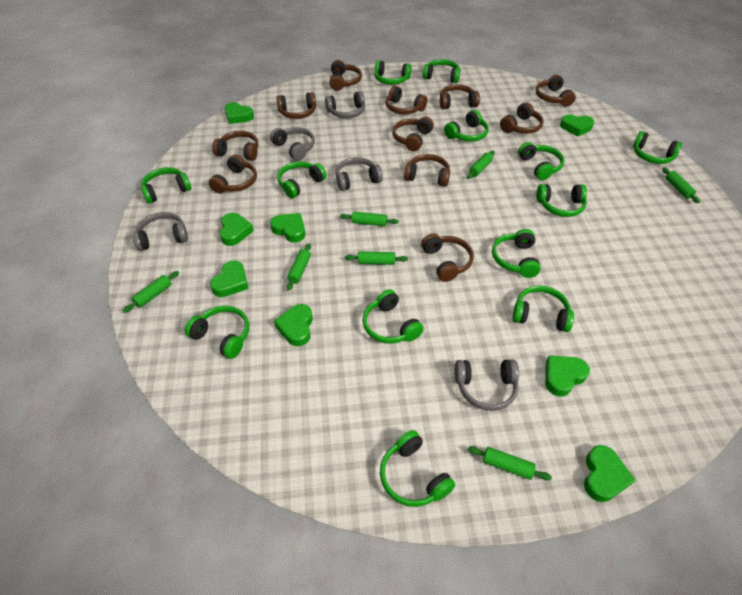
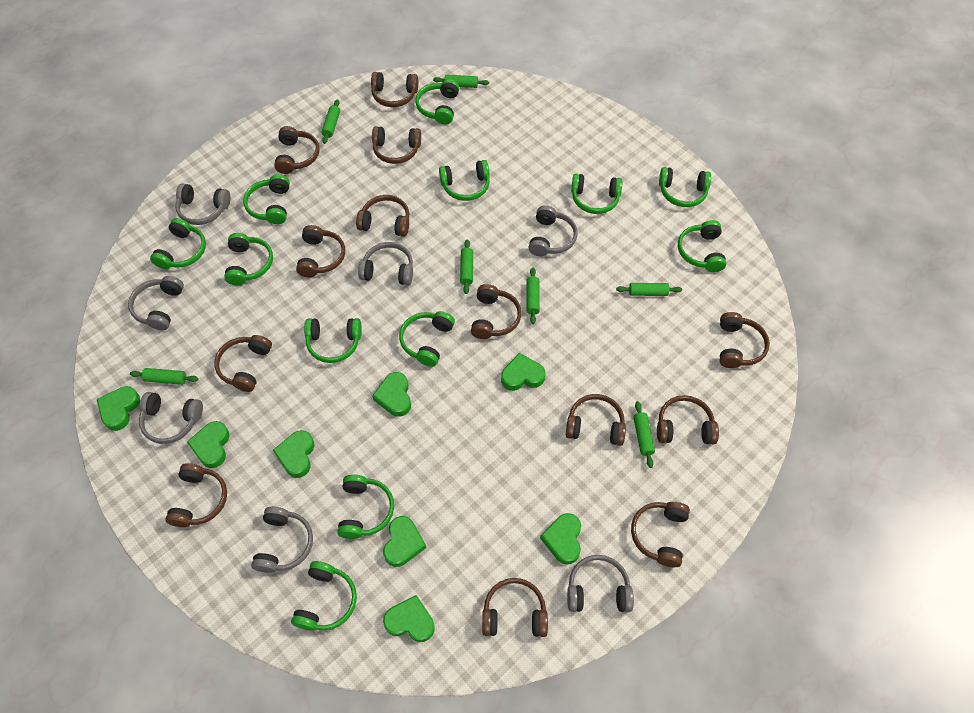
brown headphones: 11 -> 13
green headphones: 13 -> 12
grey headphones: 5 -> 7

